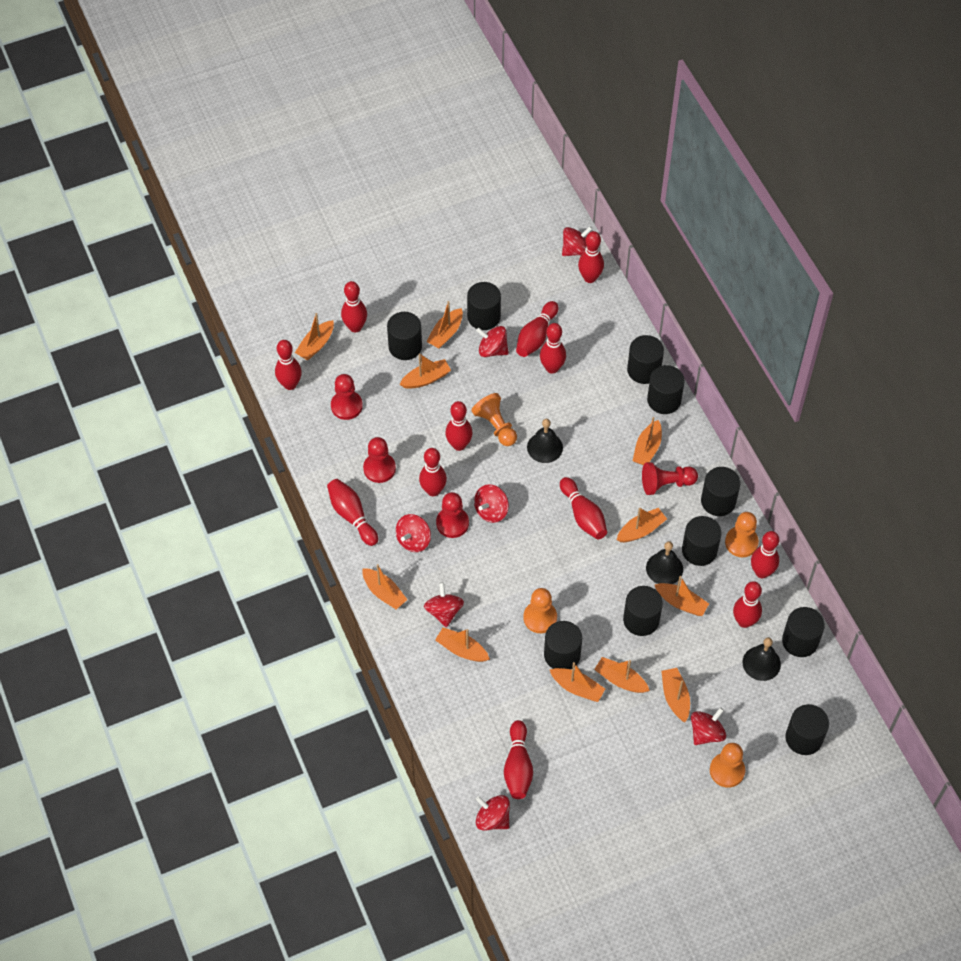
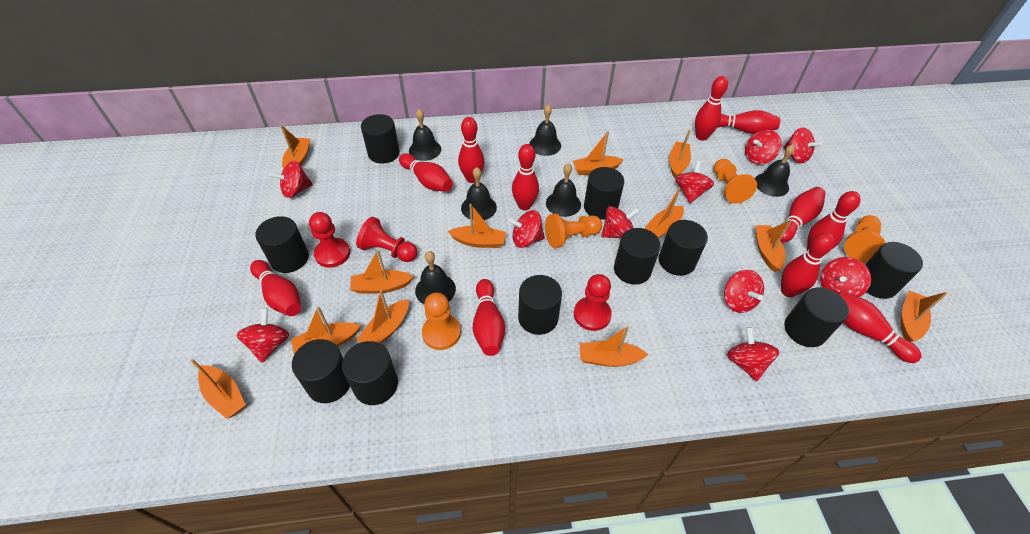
black bell: 3 -> 6
orange boat: 11 -> 12
red bowling pin: 12 -> 11
red pawn: 4 -> 3
red spinning top: 7 -> 10

